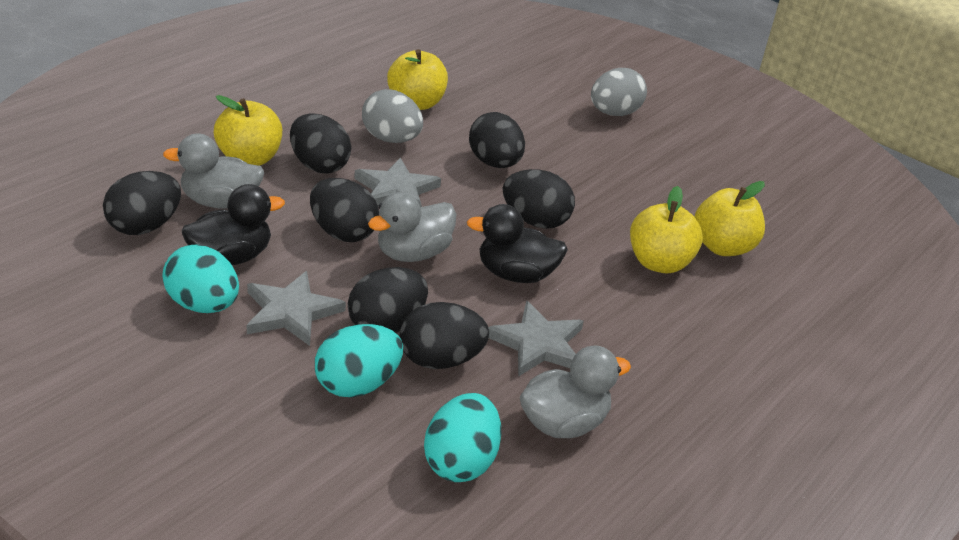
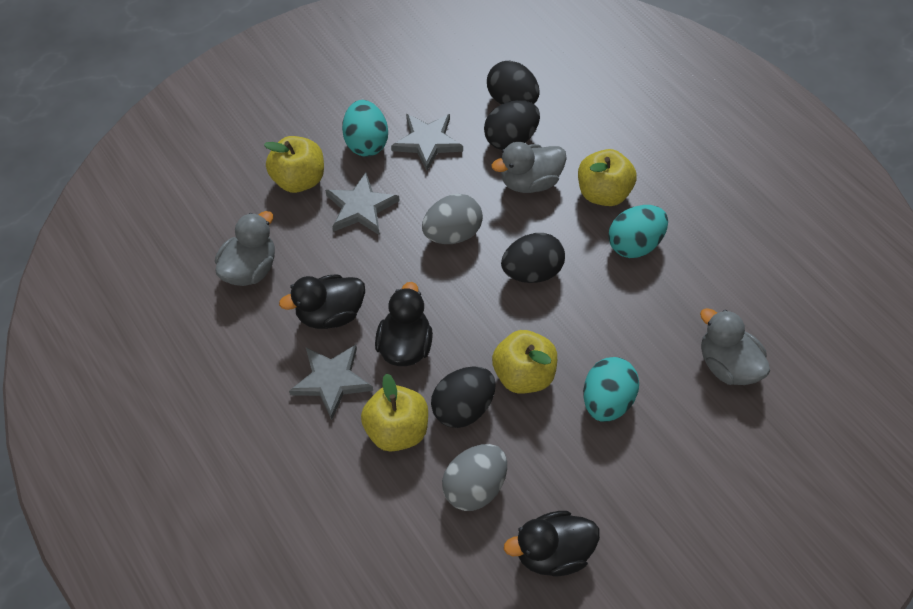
black duck: 2 -> 3
black egg: 7 -> 4

